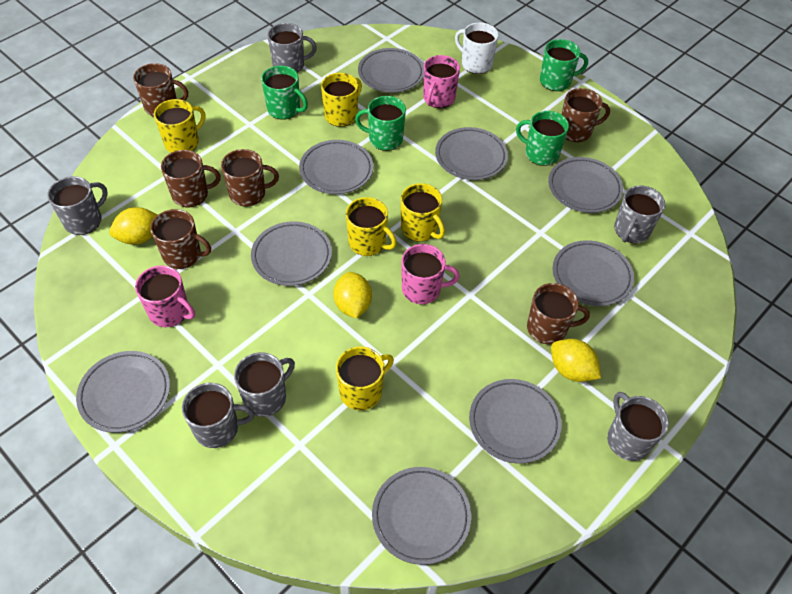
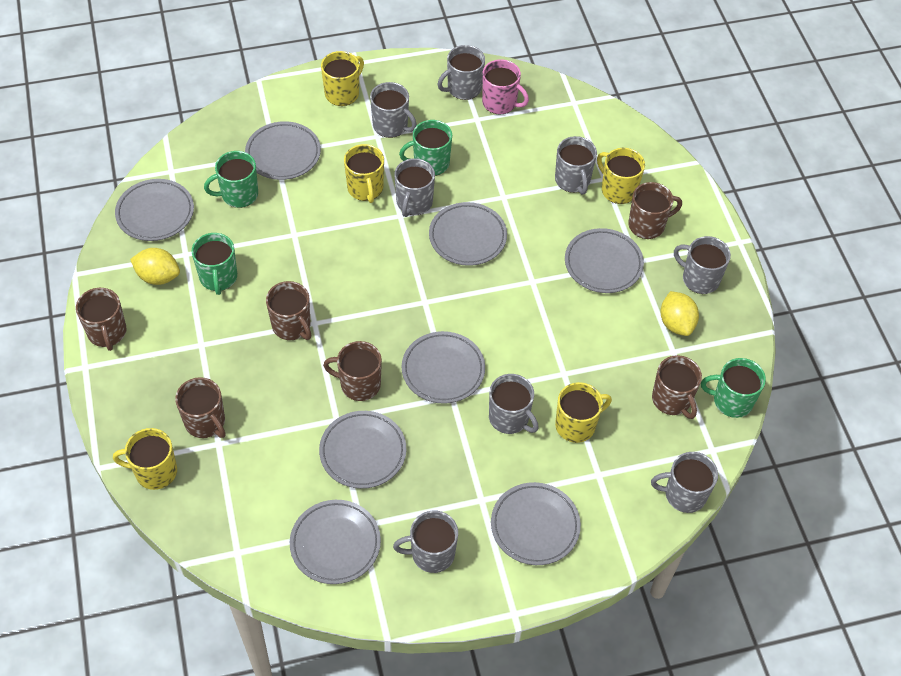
grey mug: 6 -> 8
grey plate: 9 -> 8
pink mug: 3 -> 1
white mug: 1 -> 0
yellow lemon: 3 -> 2

